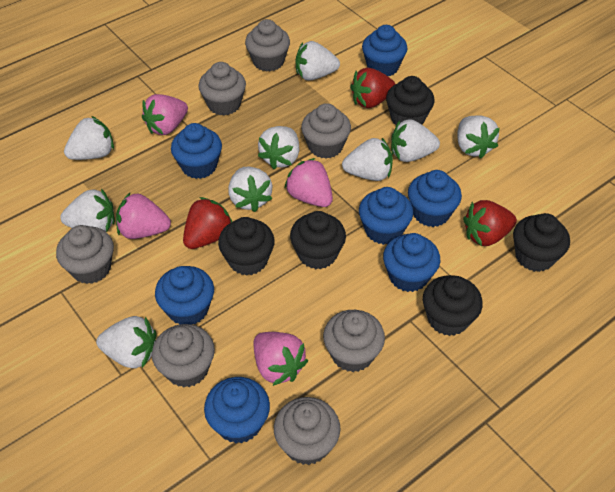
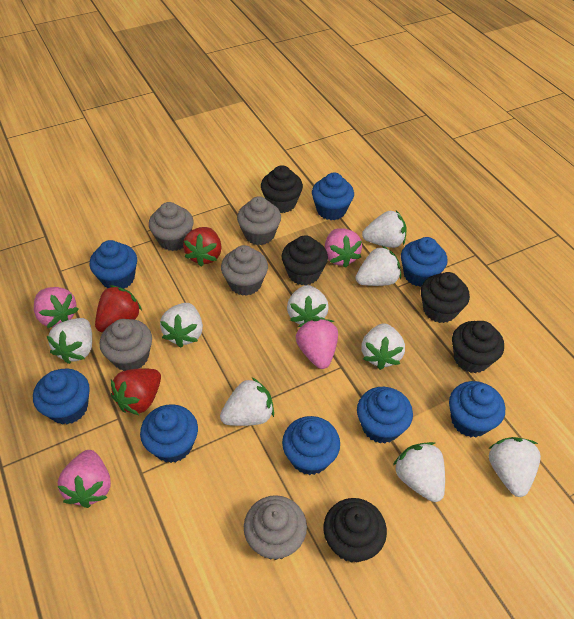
blue cupcake: 7 -> 8
grey cupcake: 7 -> 5

